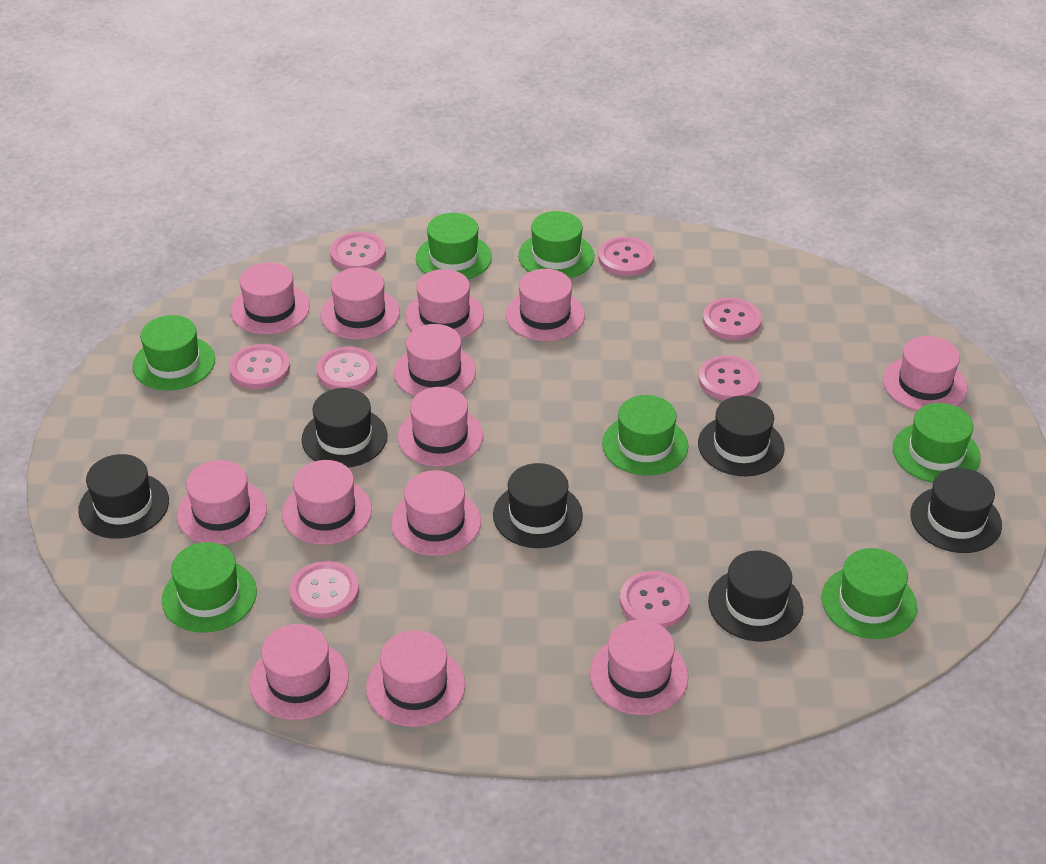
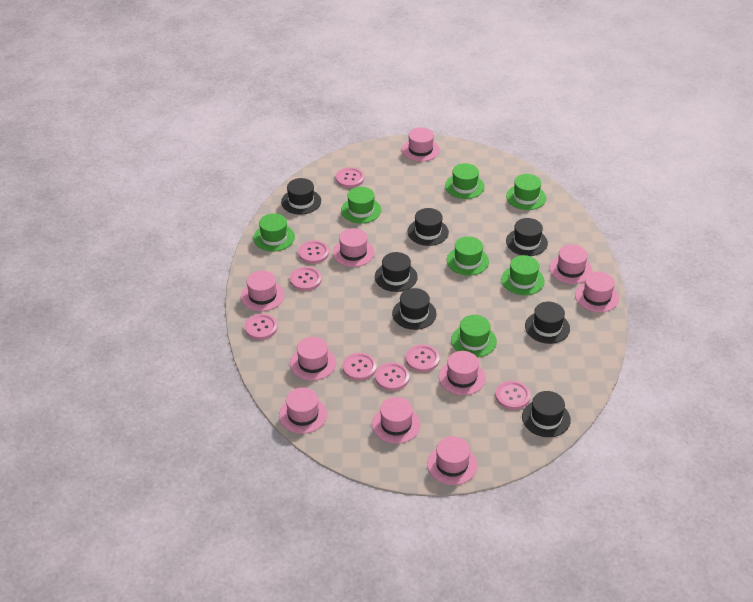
black hat: 6 -> 7
pink hat: 13 -> 10

